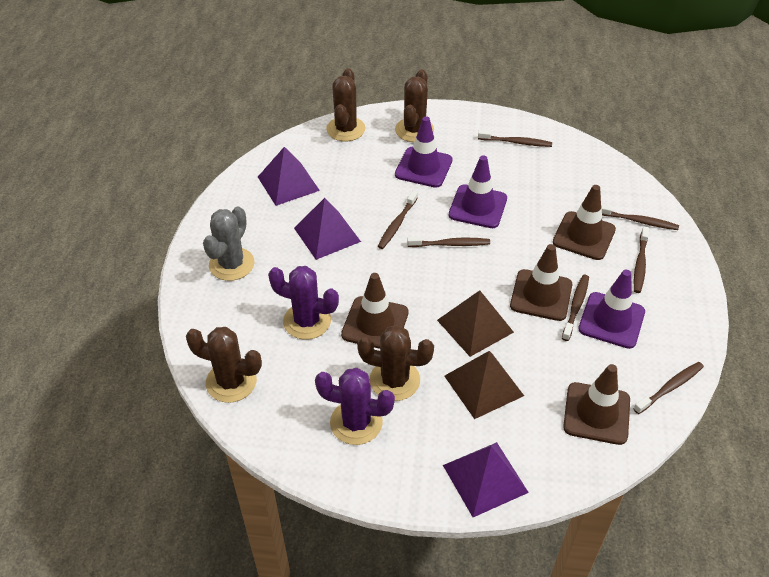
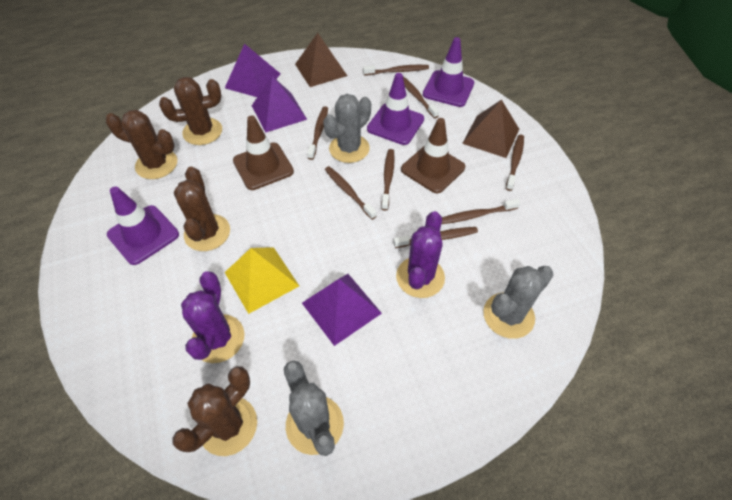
brown toothbrush: 7 -> 8
brown traffic cone: 4 -> 2
grey cactus: 1 -> 3
yellow pyramid: 0 -> 1

